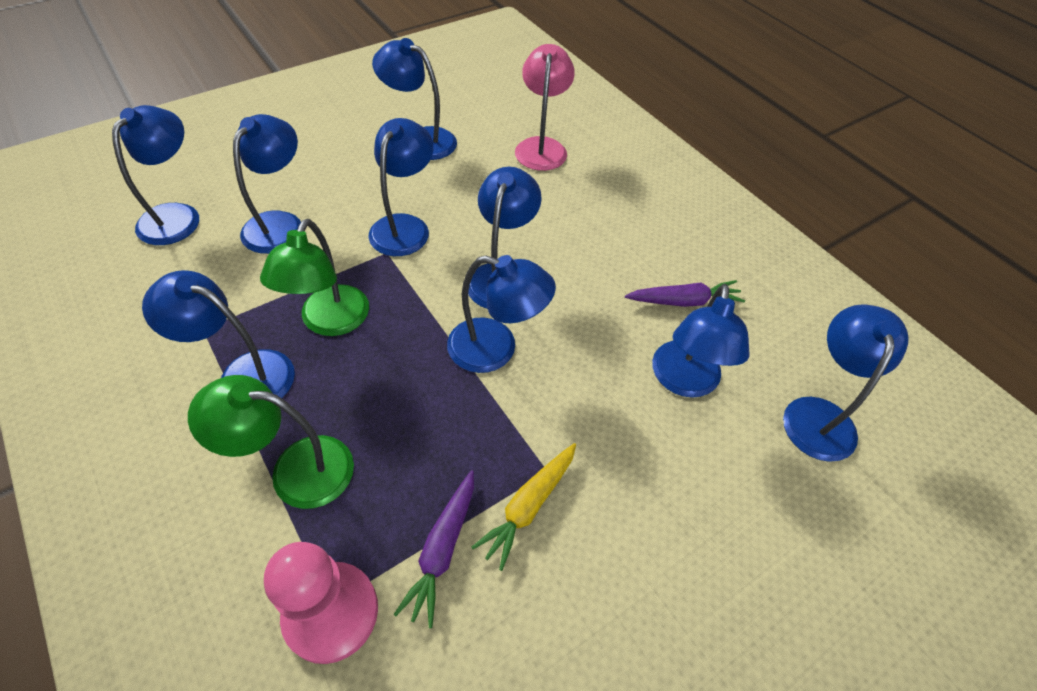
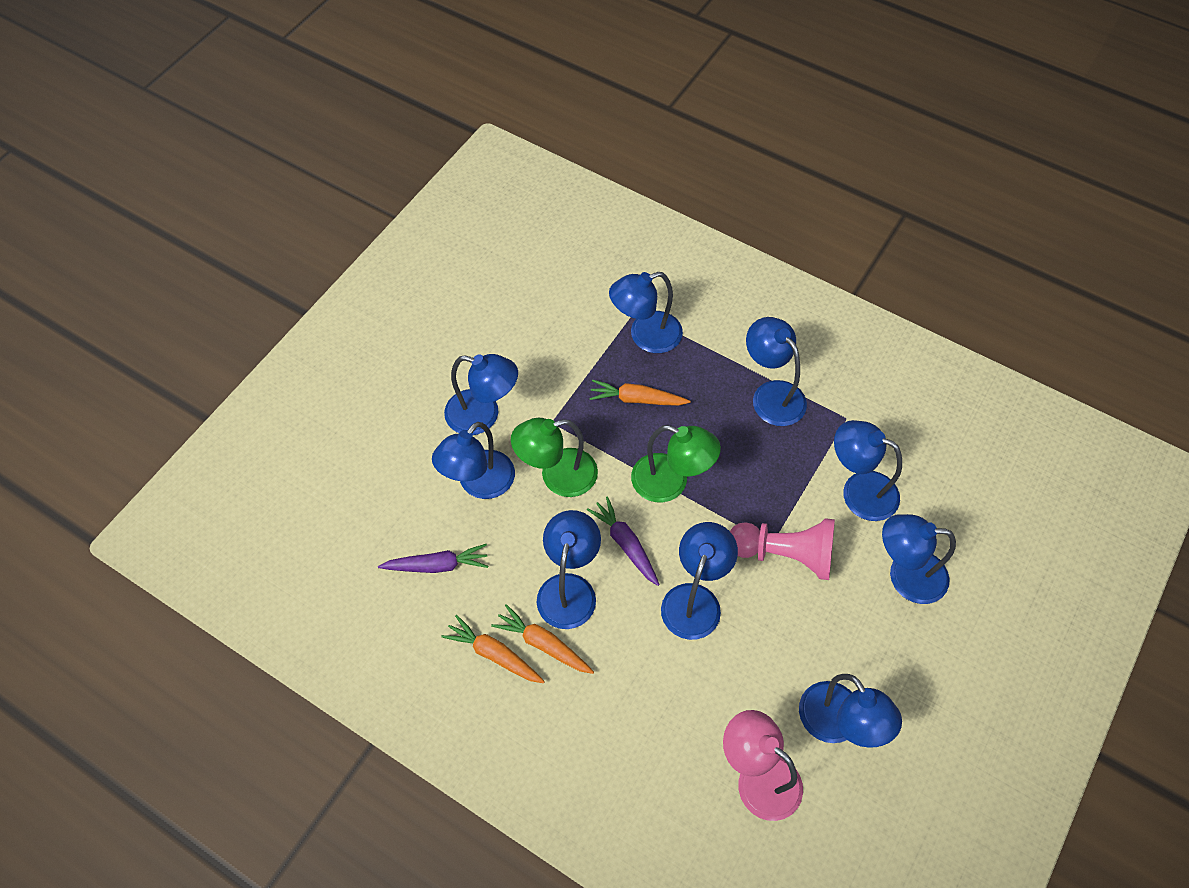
orange carrot: 0 -> 3
yellow carrot: 1 -> 0

